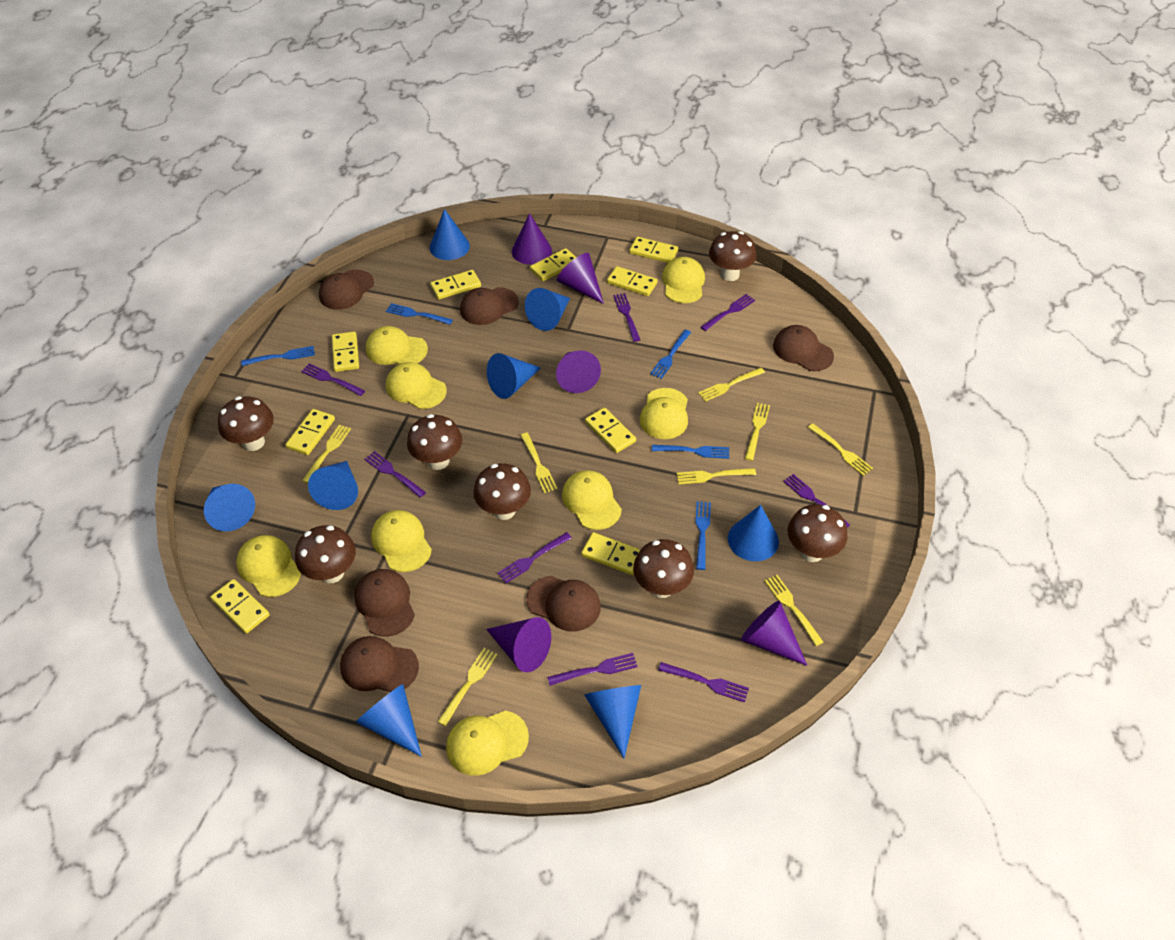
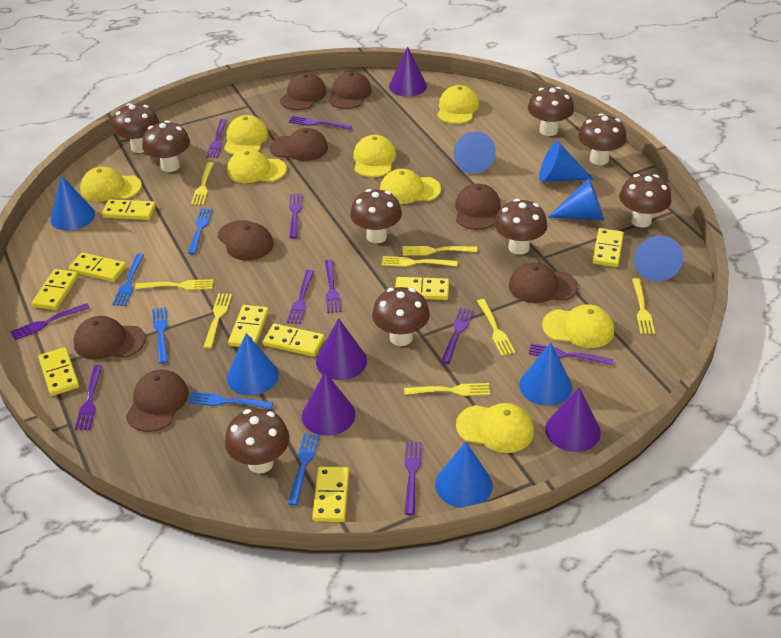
brown cap: 6 -> 8
brown mushroom: 7 -> 9
purple cone: 5 -> 4
purple fork: 8 -> 10

